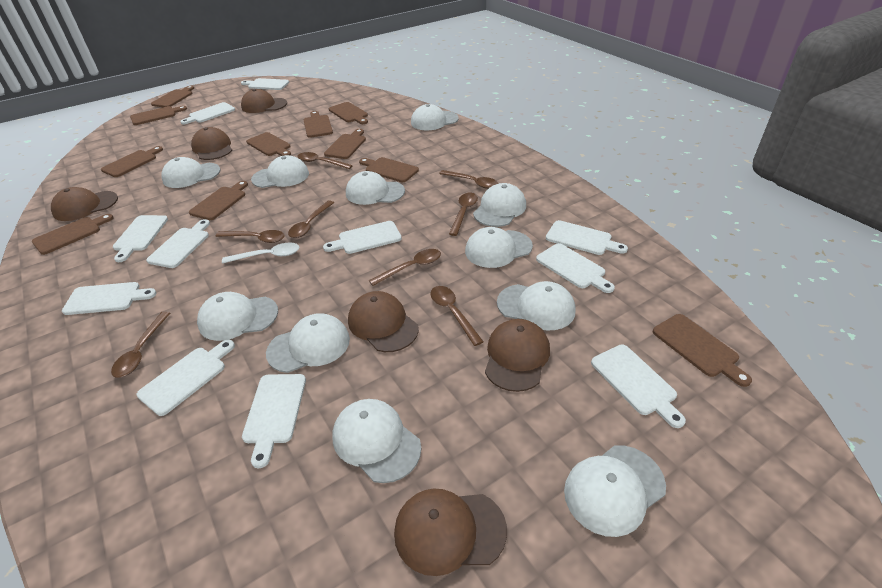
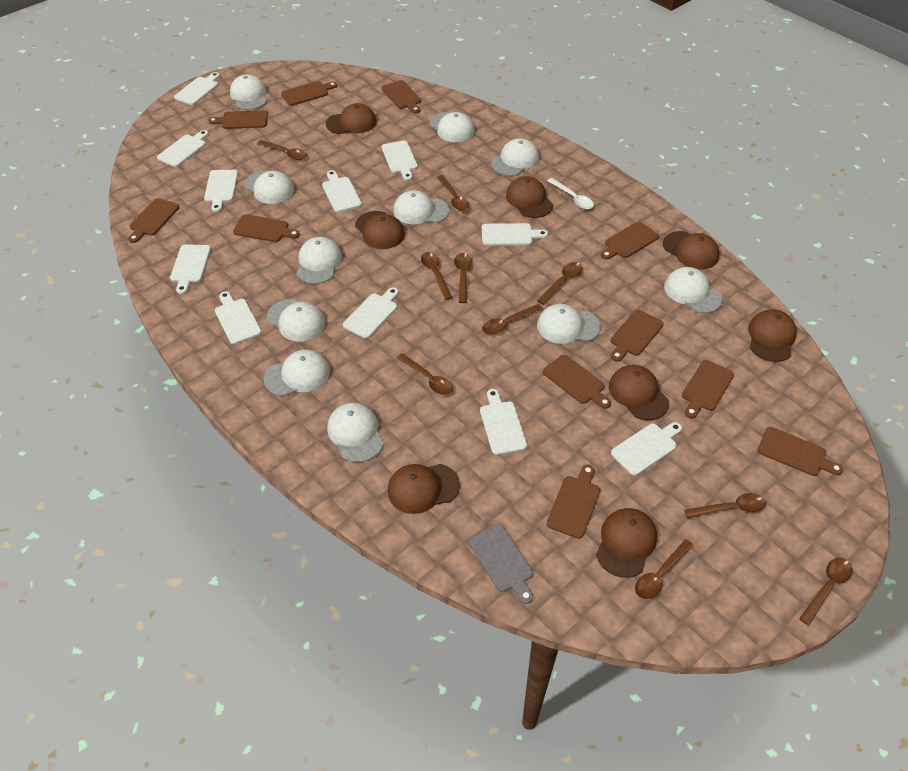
brown cap: 6 -> 8
brown spoon: 8 -> 10
grey cutting board: 0 -> 1

